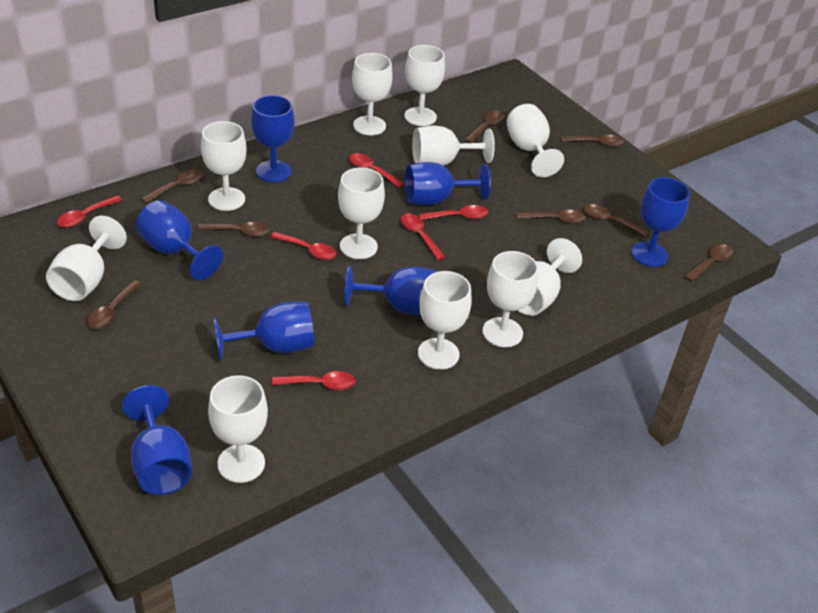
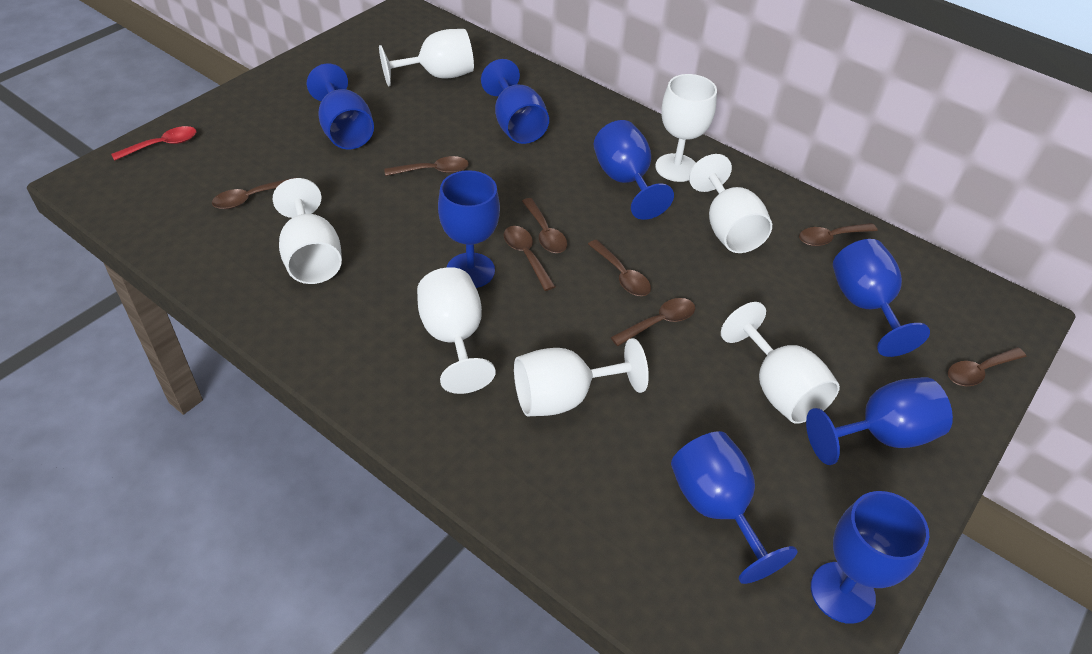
blue goblet: 7 -> 8
red spoon: 6 -> 1
white goblet: 11 -> 7

